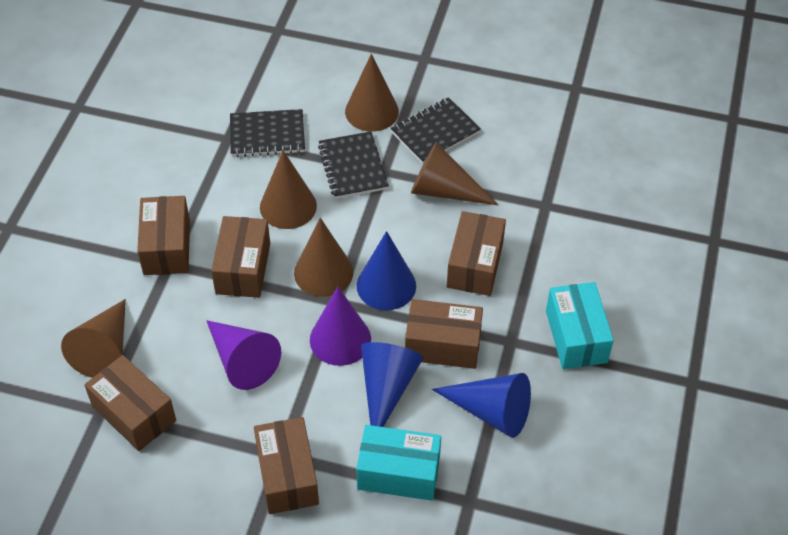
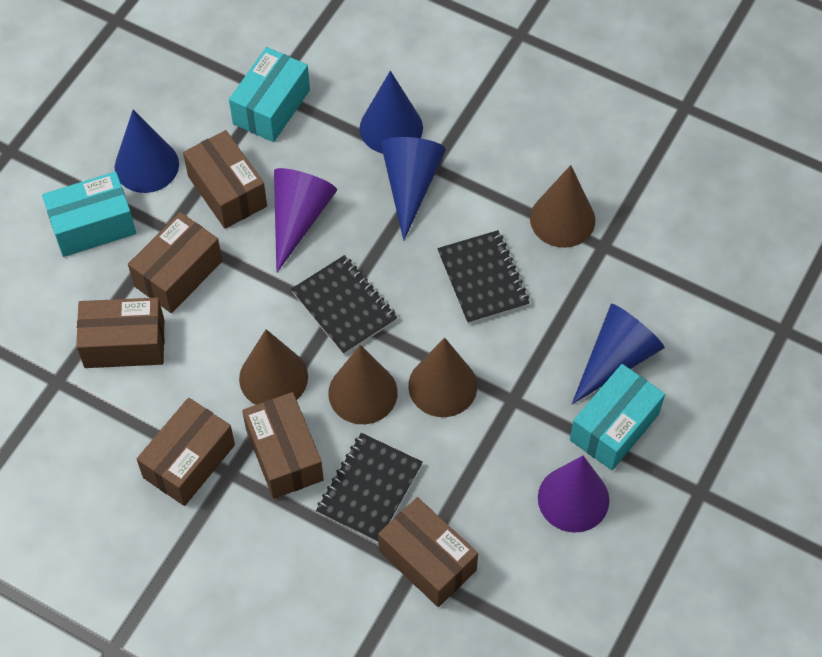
blue cone: 3 -> 4
brown cone: 5 -> 4
turquoise box: 2 -> 3

